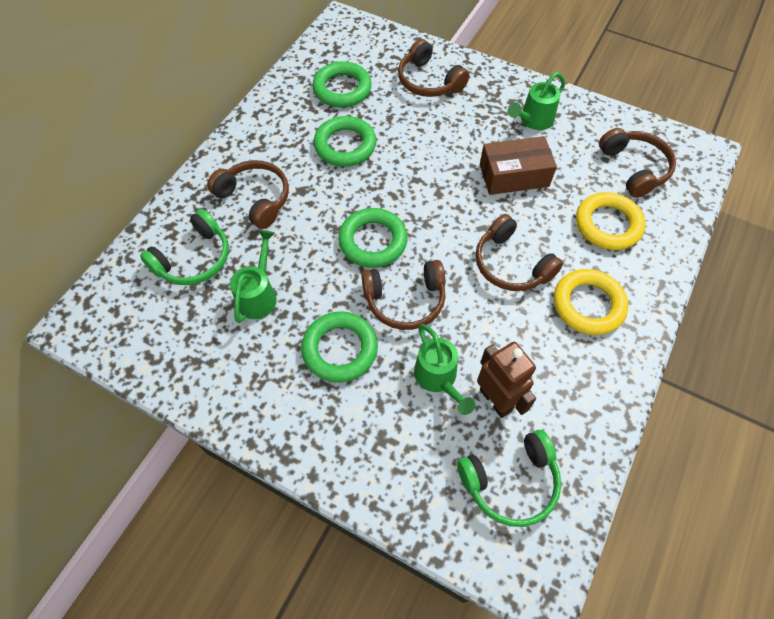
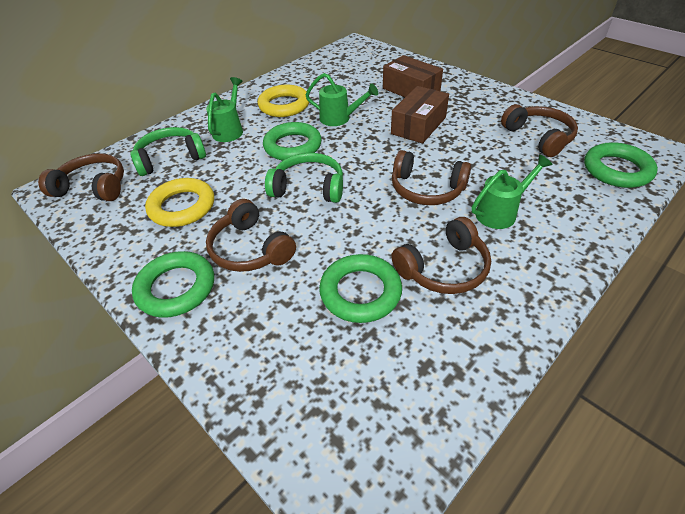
brown box: 1 -> 2
brown robot: 1 -> 0

